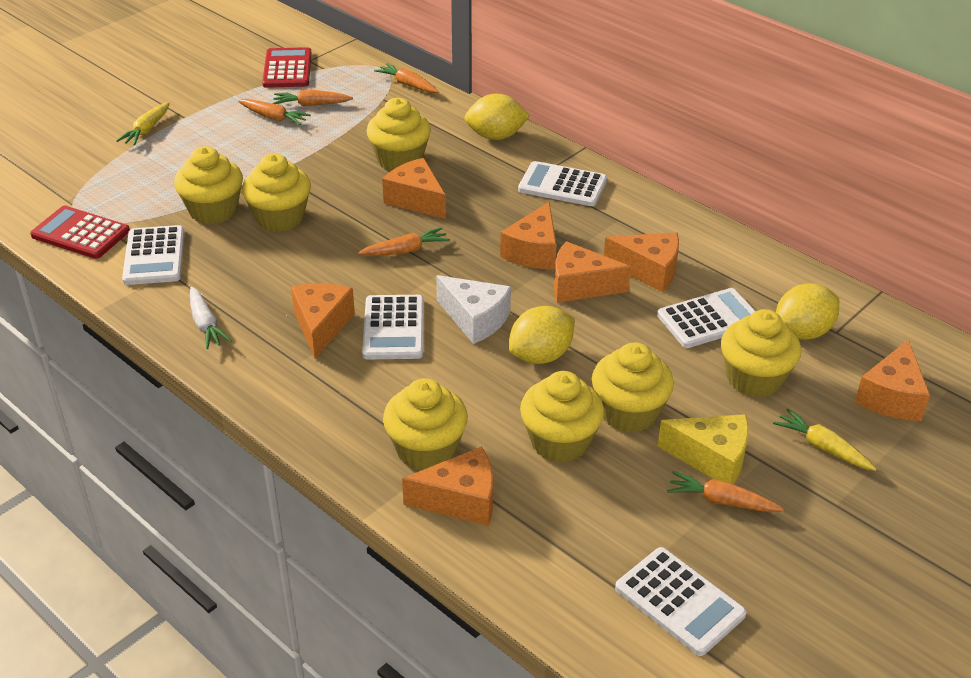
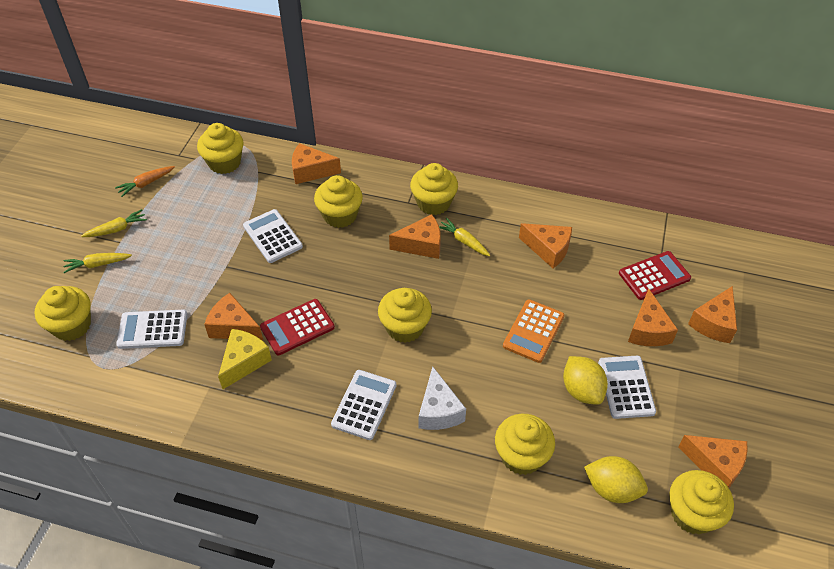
orange calculator: 0 -> 1
orange carrot: 5 -> 1
white calculator: 5 -> 4
white carrot: 1 -> 0
yellow carrot: 2 -> 3
yellow lemon: 3 -> 2

